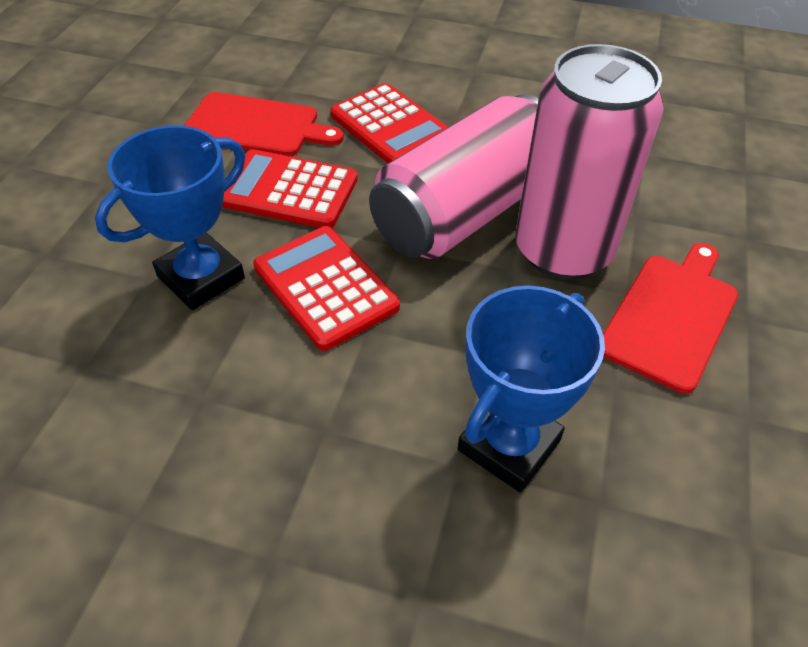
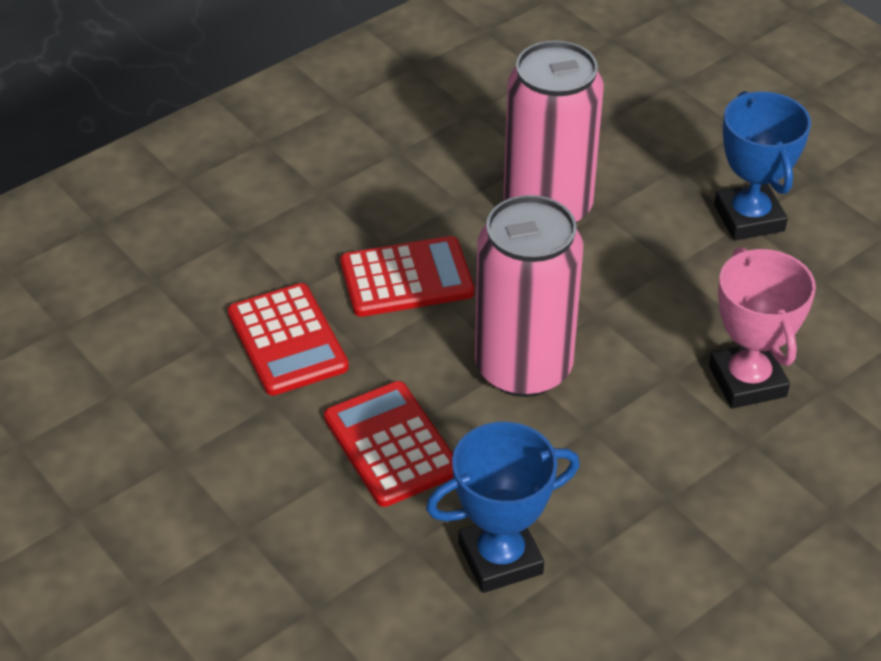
pink trophy: 0 -> 1
red cutting board: 2 -> 0

